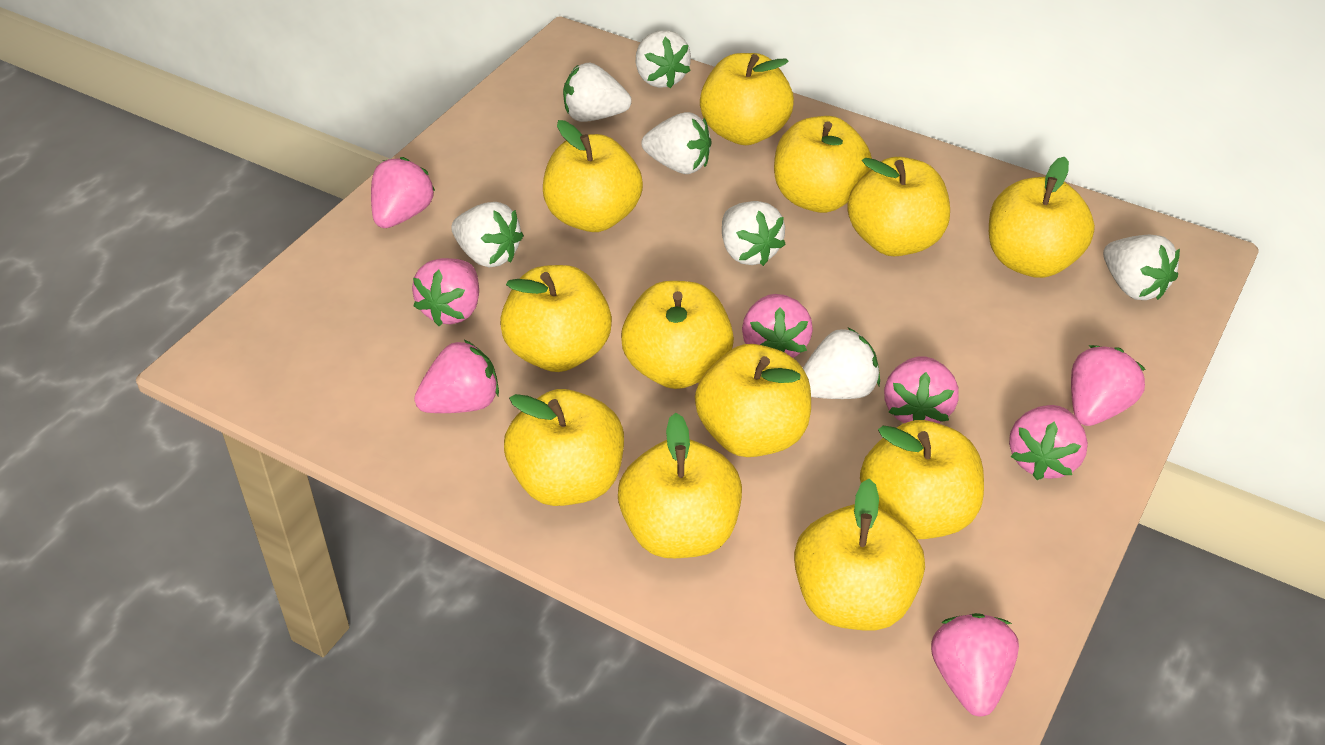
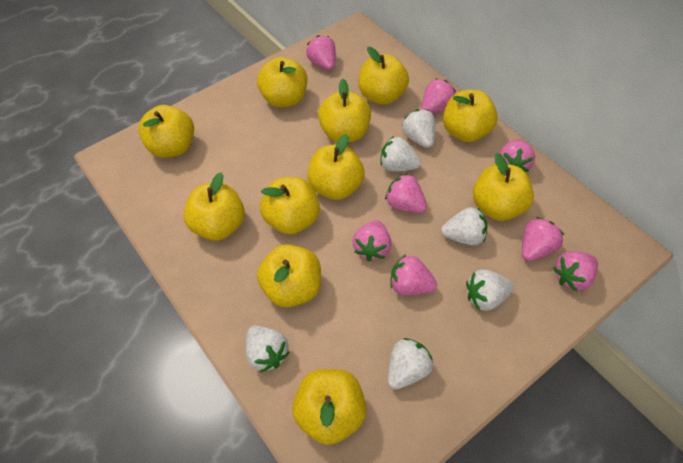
white strawberry: 7 -> 6
yellow apple: 12 -> 11

